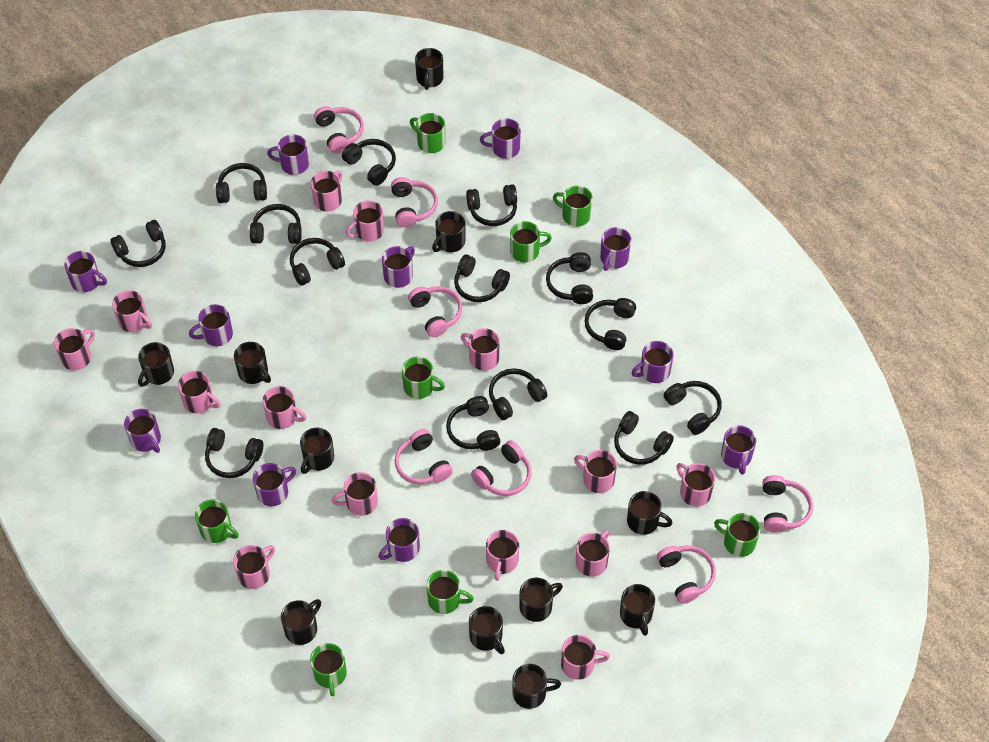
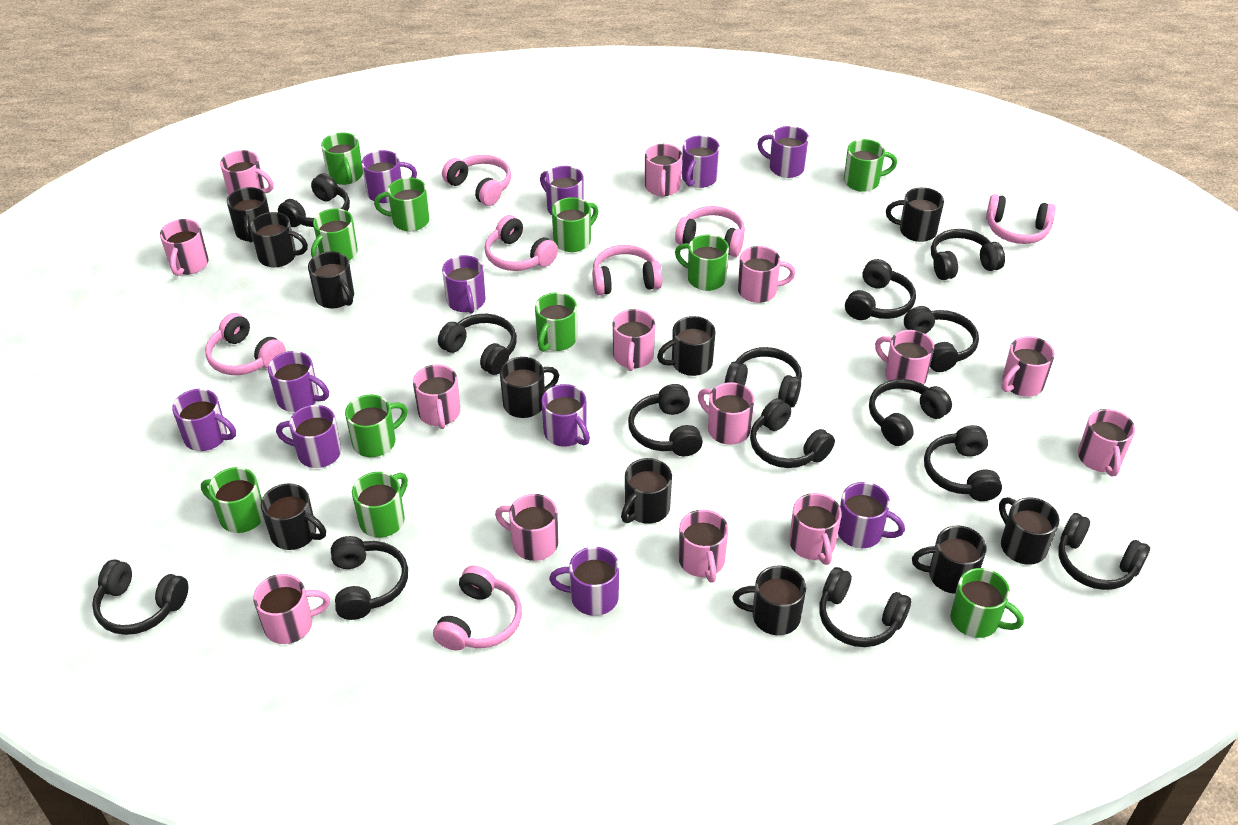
green mug: 8 -> 11

